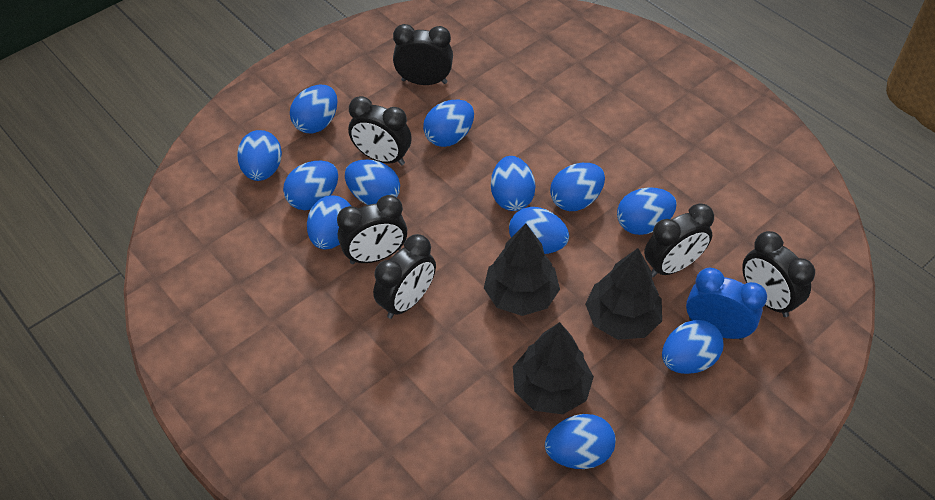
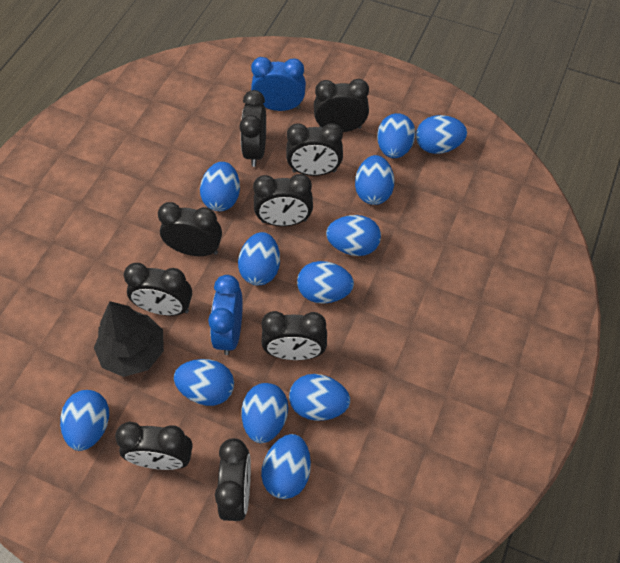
black clock: 6 -> 9
black tree: 3 -> 1
blue clock: 1 -> 2

